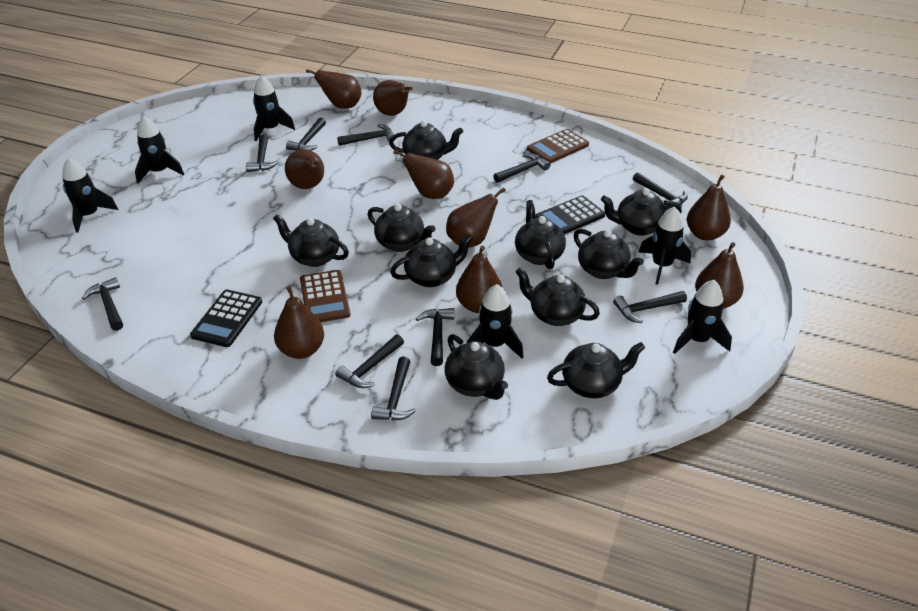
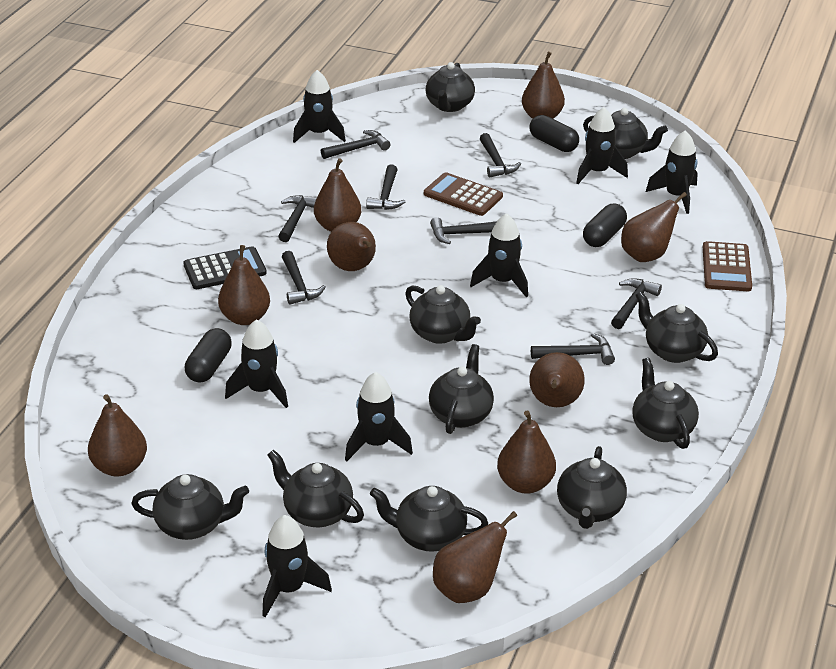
black calculator: 2 -> 1
black capsule: 0 -> 3
black hammer: 10 -> 8
black rocket: 6 -> 7

